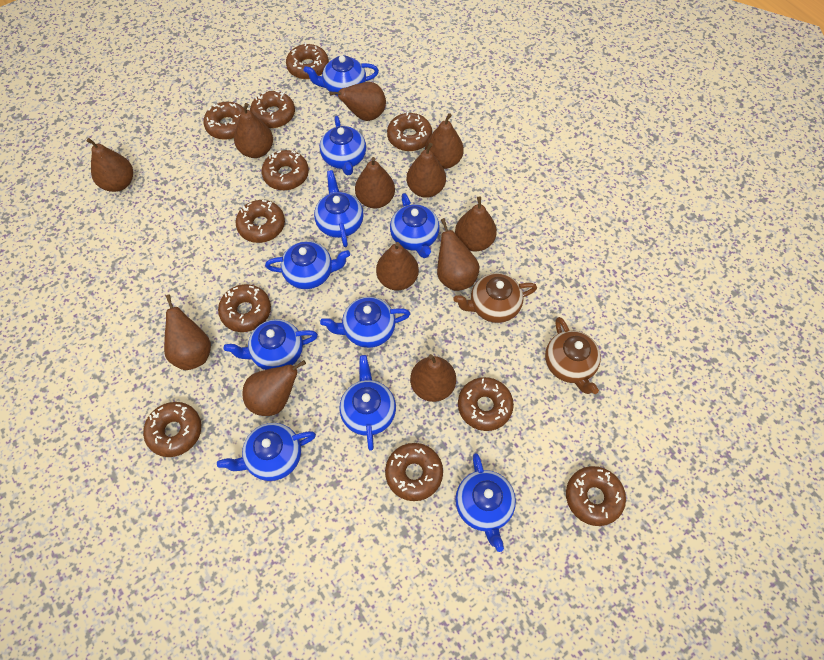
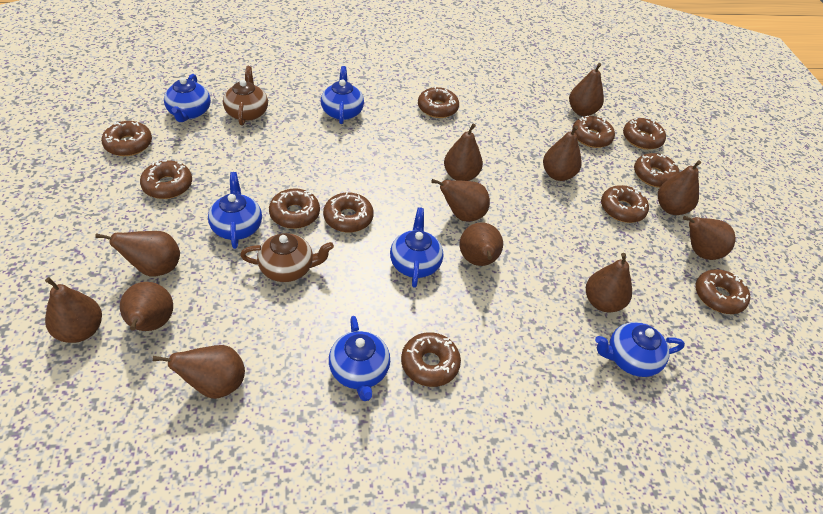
blue teapot: 10 -> 6

